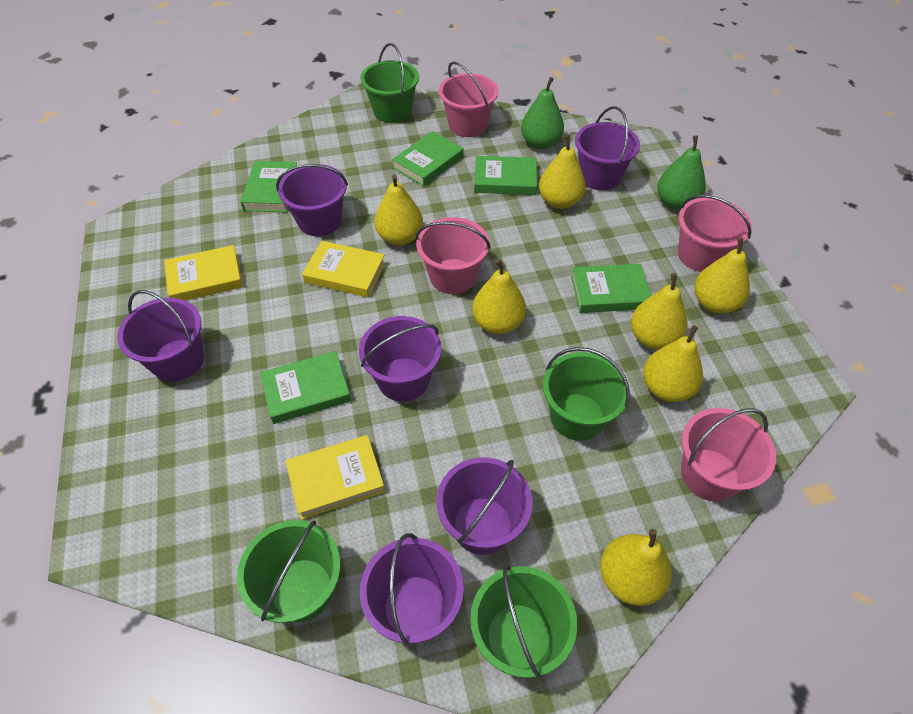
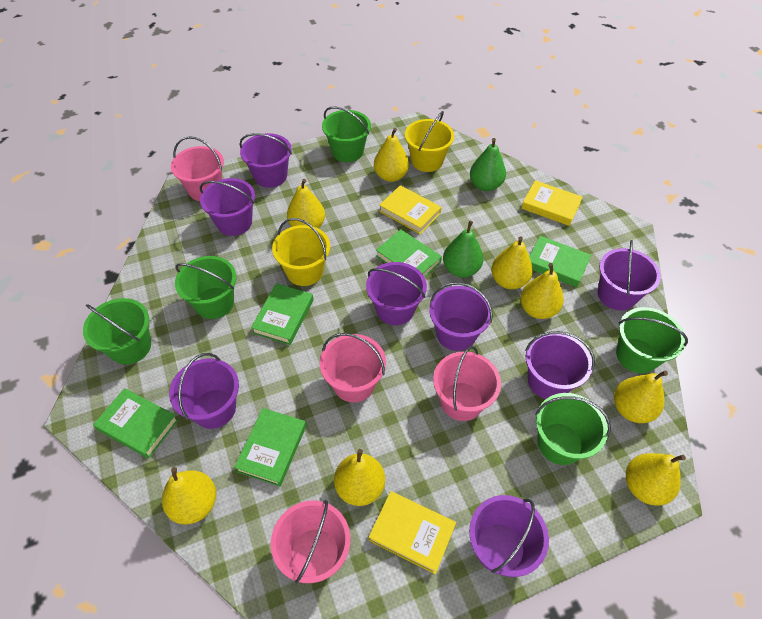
green bucket: 4 -> 5
purple bucket: 6 -> 8
yellow bucket: 0 -> 2
yellow pear: 7 -> 8

